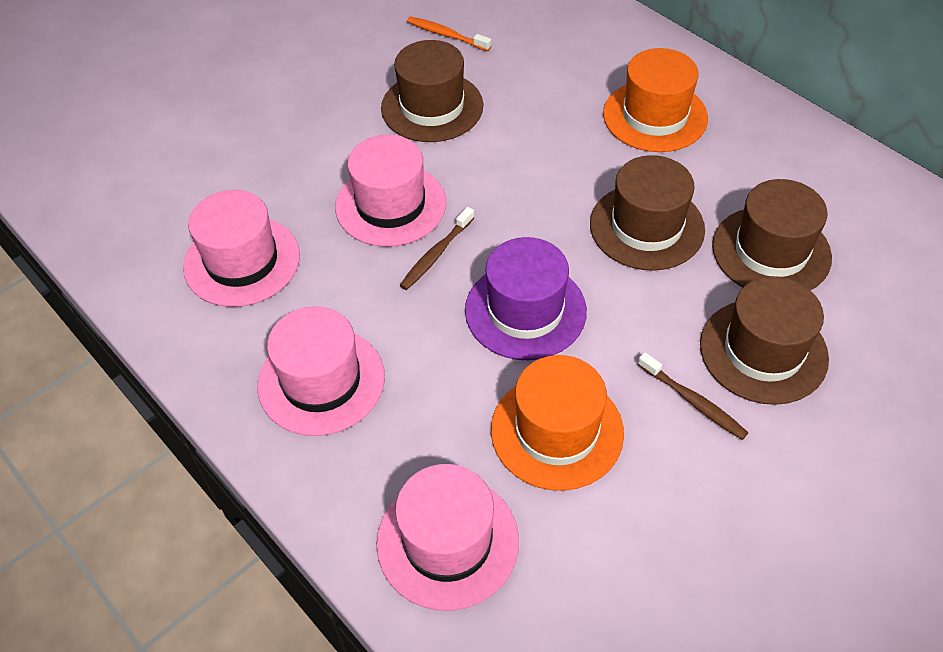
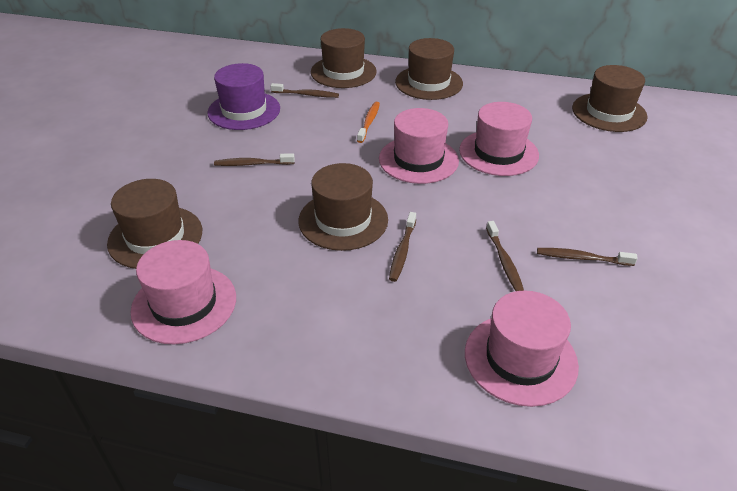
brown hat: 4 -> 5
brown toothbrush: 2 -> 5
orange hat: 2 -> 0

